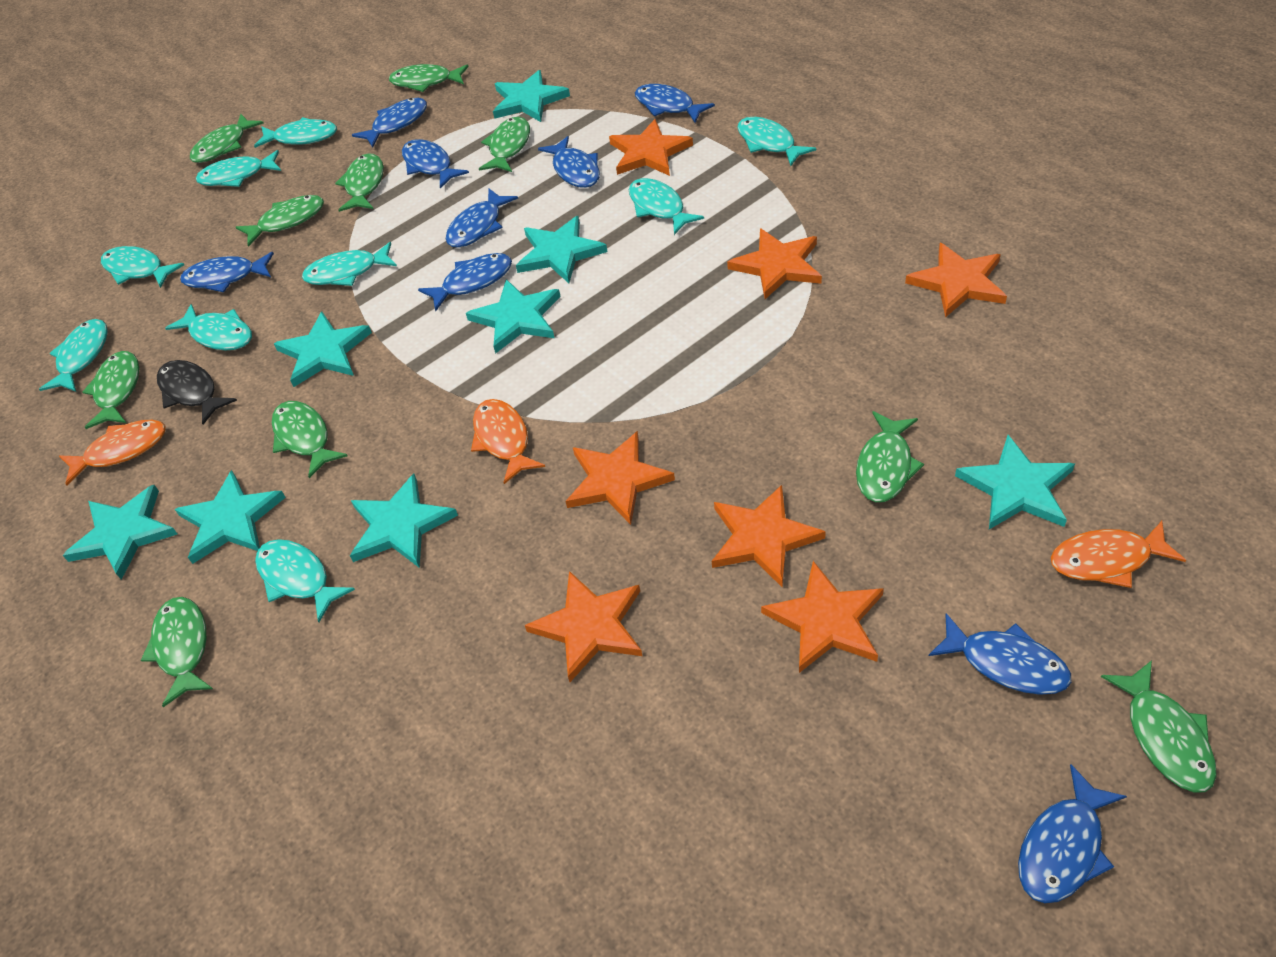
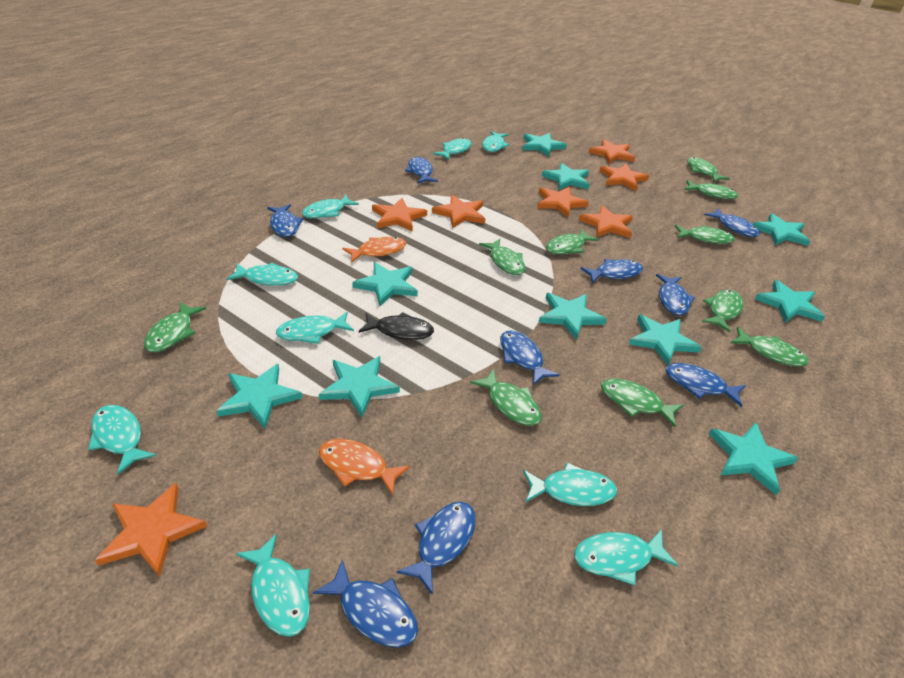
orange fish: 3 -> 2
turquoise star: 8 -> 10

